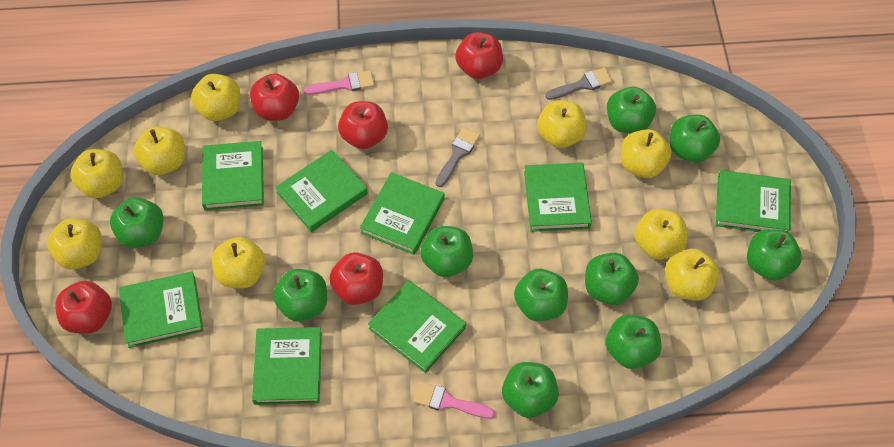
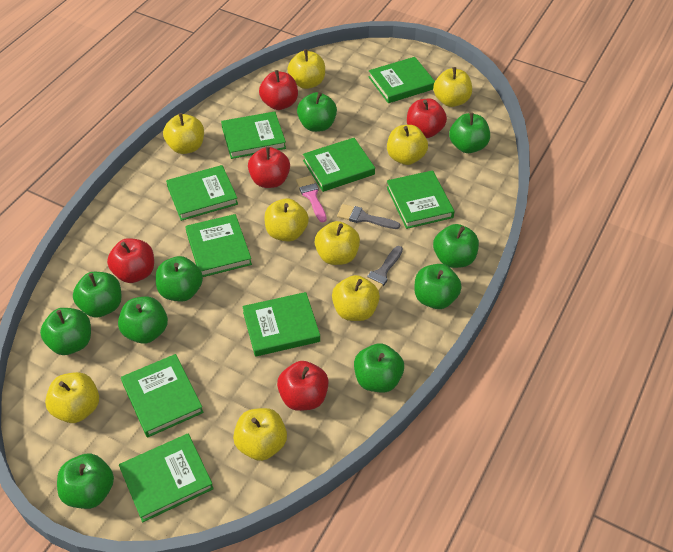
green book: 8 -> 9
pink brush: 2 -> 1

